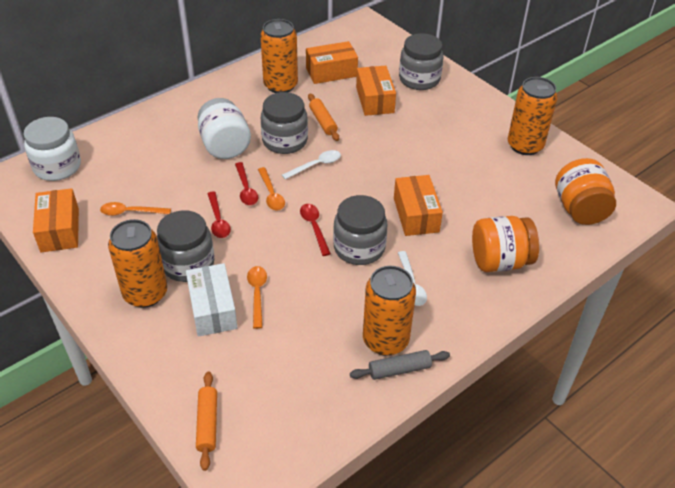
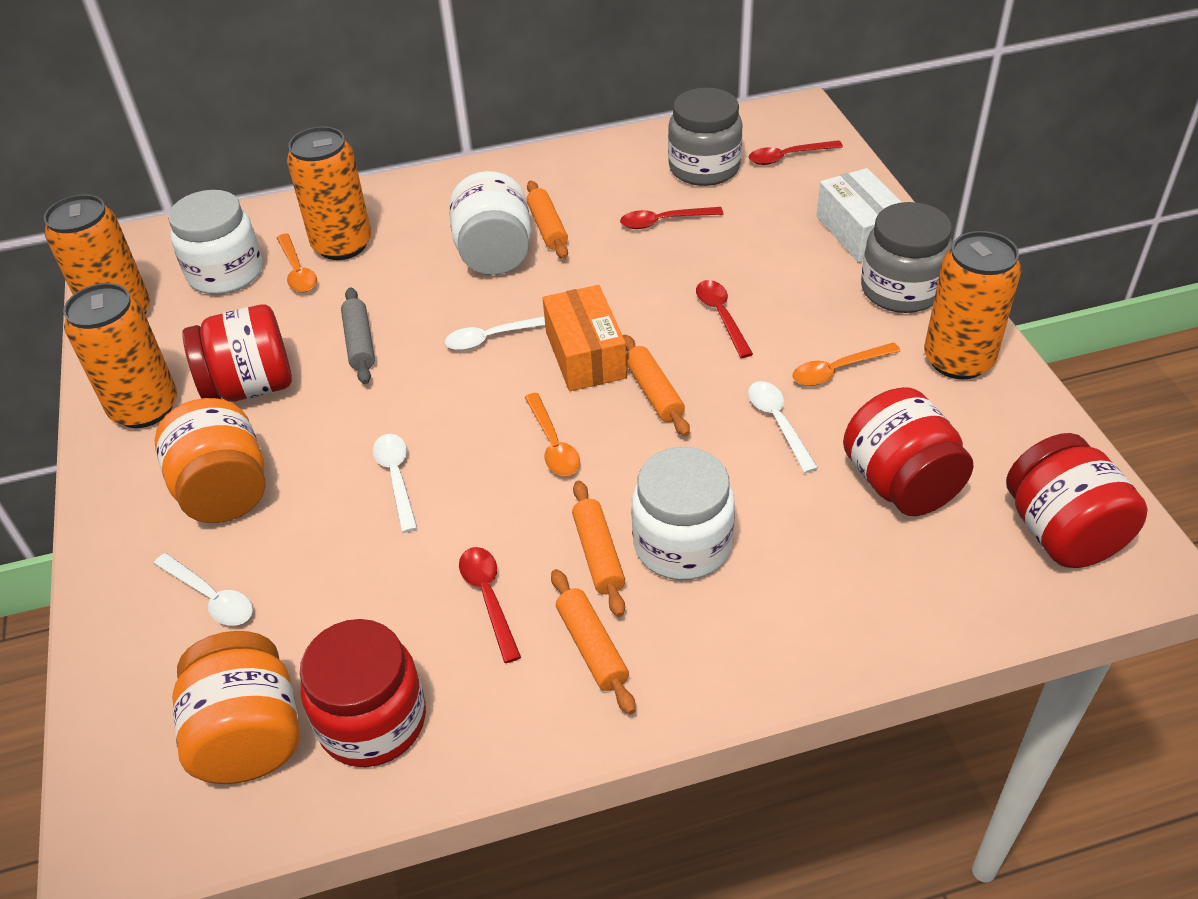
grey jar: 4 -> 2
orange box: 4 -> 1
orange rolling pin: 2 -> 4
red jar: 0 -> 4
red spoon: 3 -> 4
white jar: 2 -> 3
white spoon: 2 -> 4

